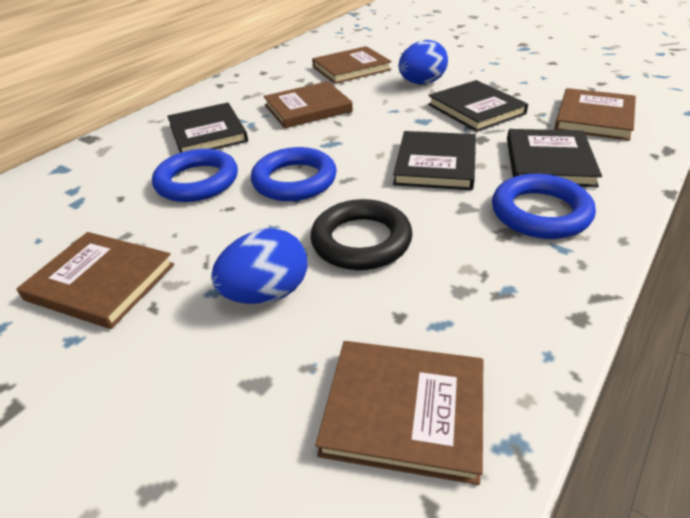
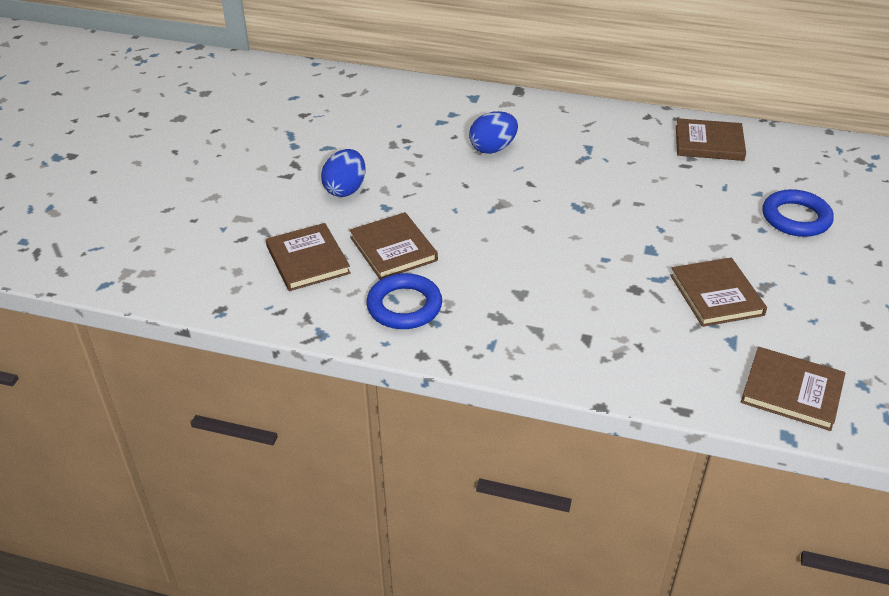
black book: 4 -> 0
black ring: 1 -> 0
blue ring: 3 -> 2

